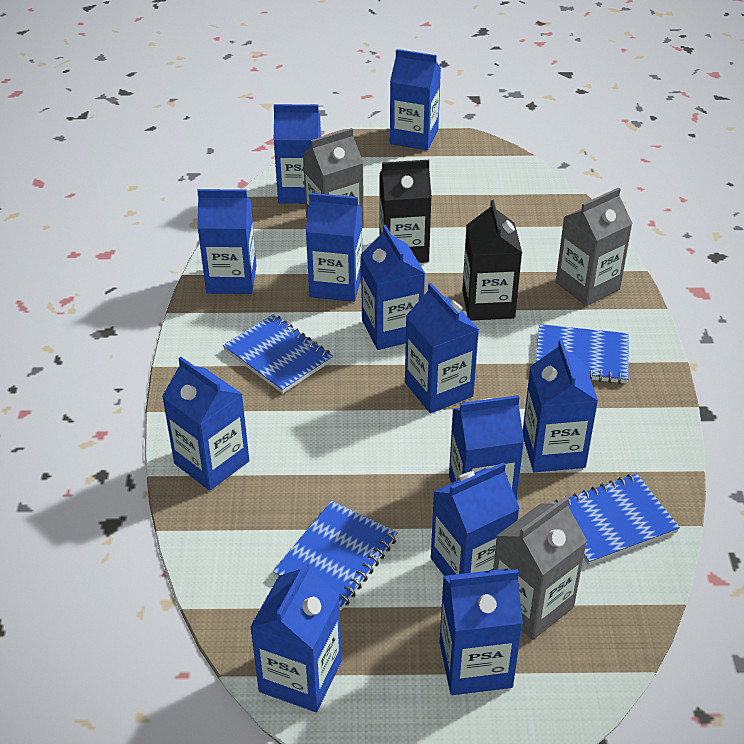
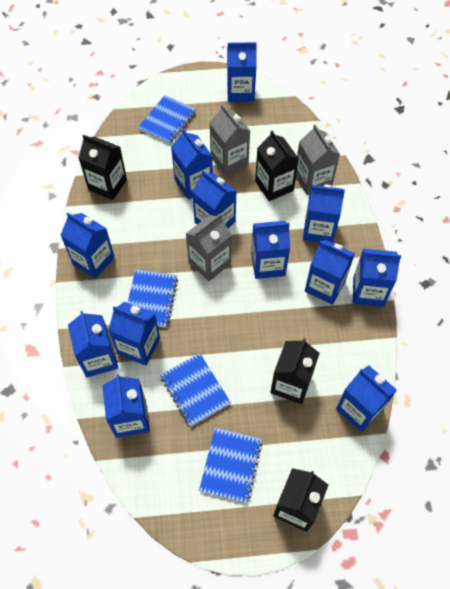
black carton: 2 -> 4

